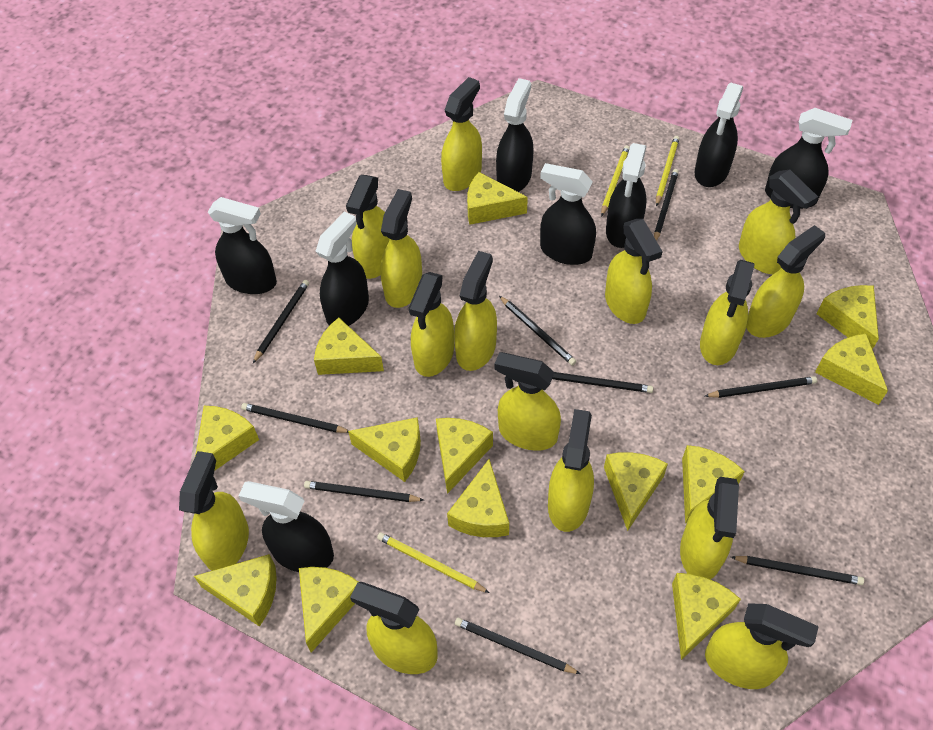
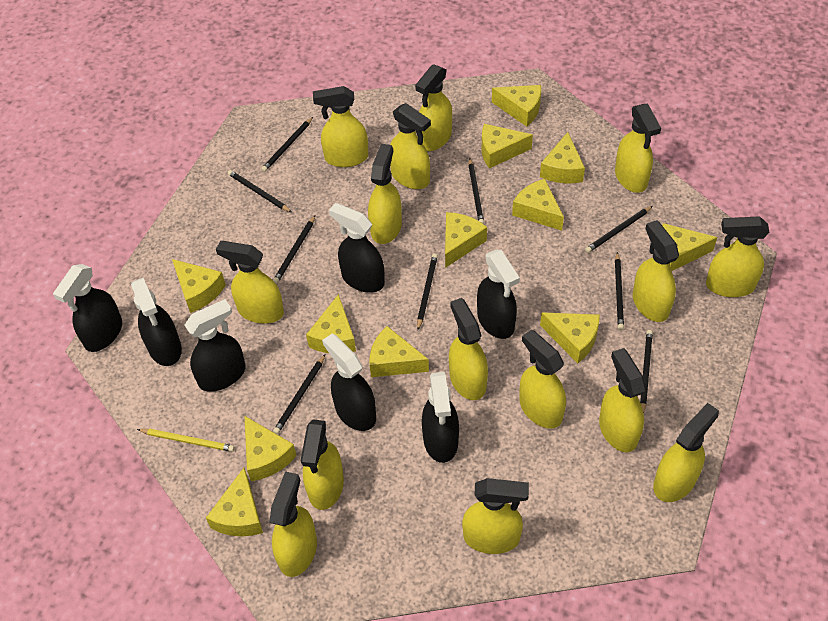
black spray bottle: 8 -> 7
yellow cheese: 13 -> 12
yellow pencil: 3 -> 1

